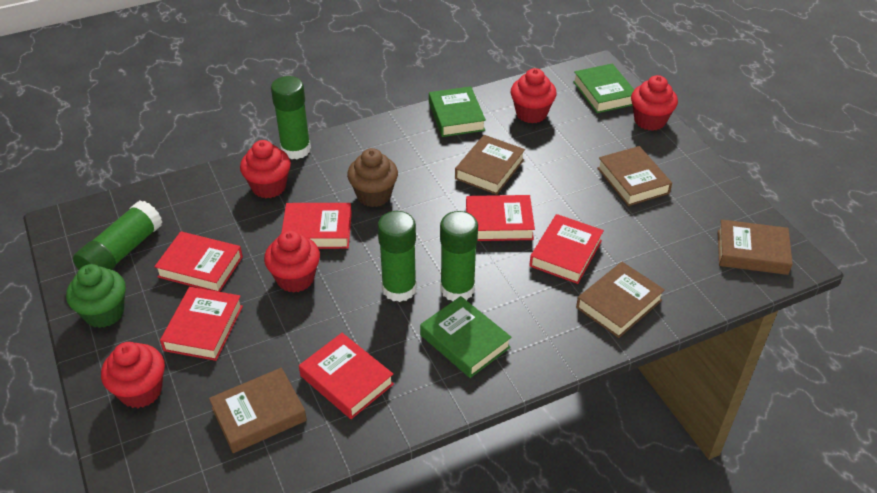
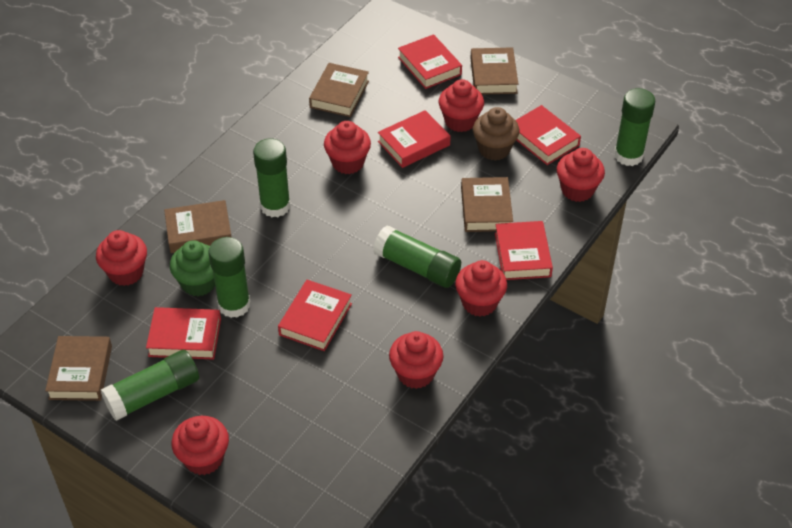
green book: 3 -> 0
green glue stick: 4 -> 5
red cupcake: 5 -> 7

